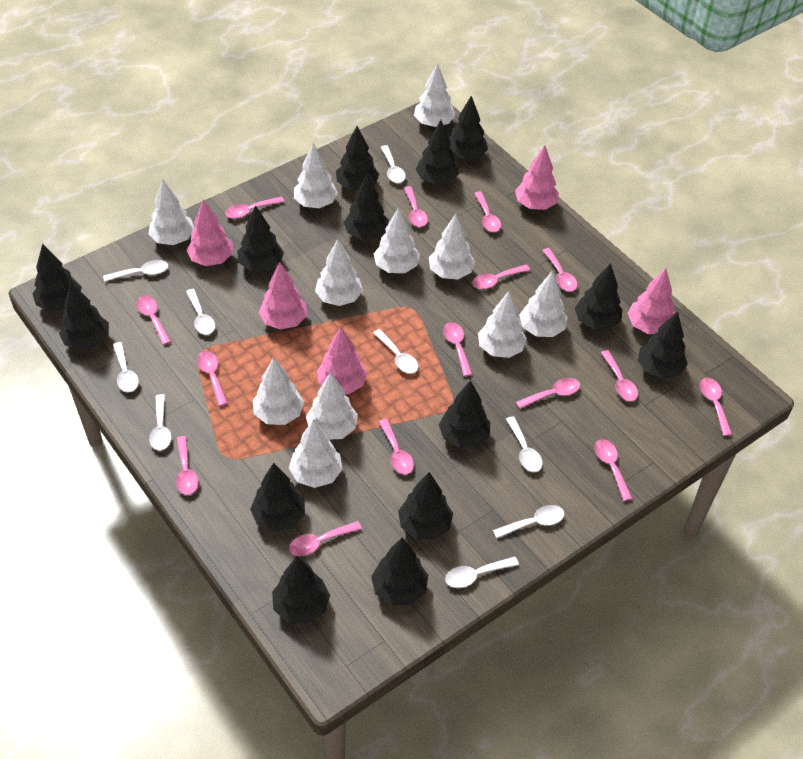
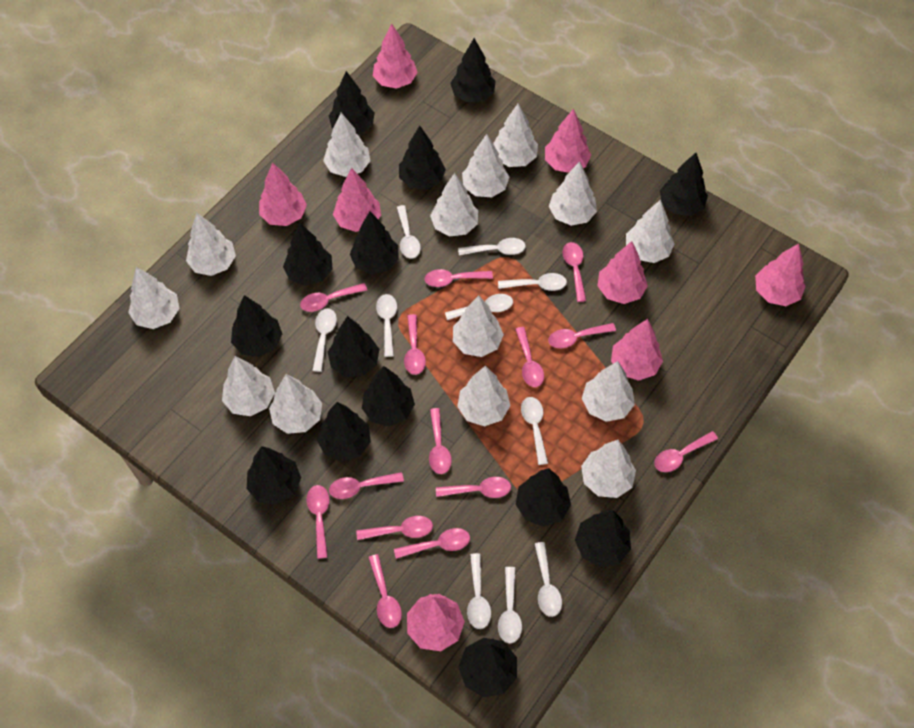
pink spoon: 15 -> 14
pink tree: 5 -> 8
white spoon: 9 -> 10
white tree: 11 -> 14

